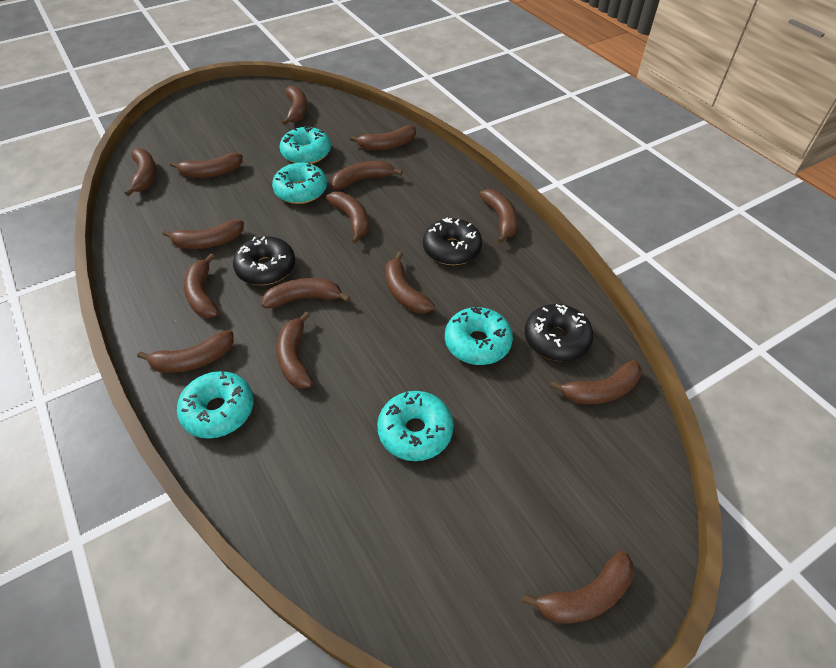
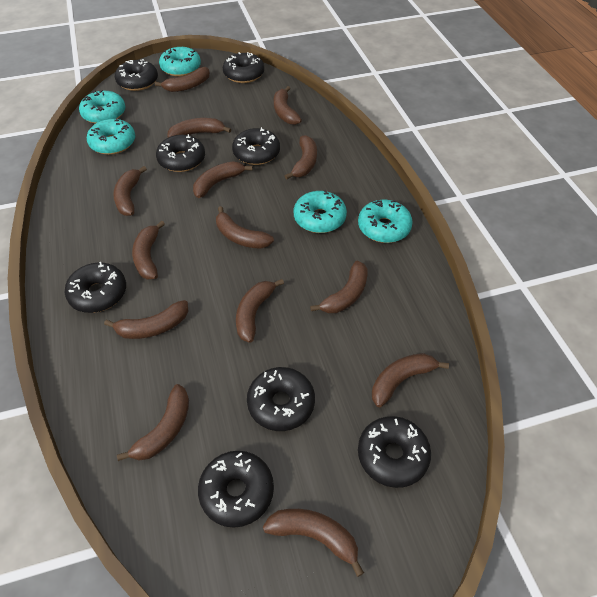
black donut: 3 -> 8
brown banana: 15 -> 14

